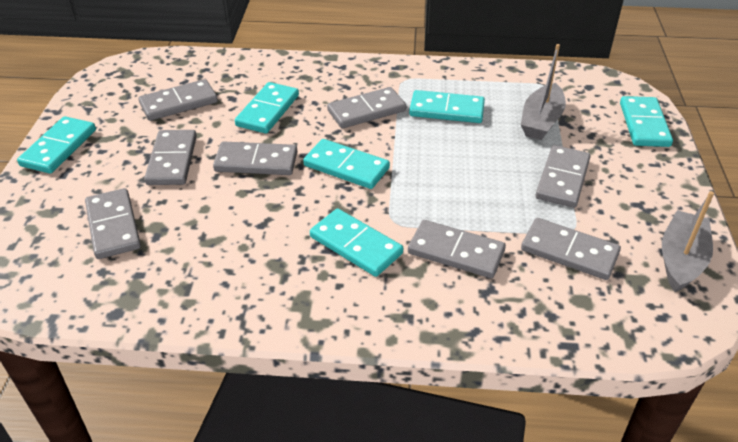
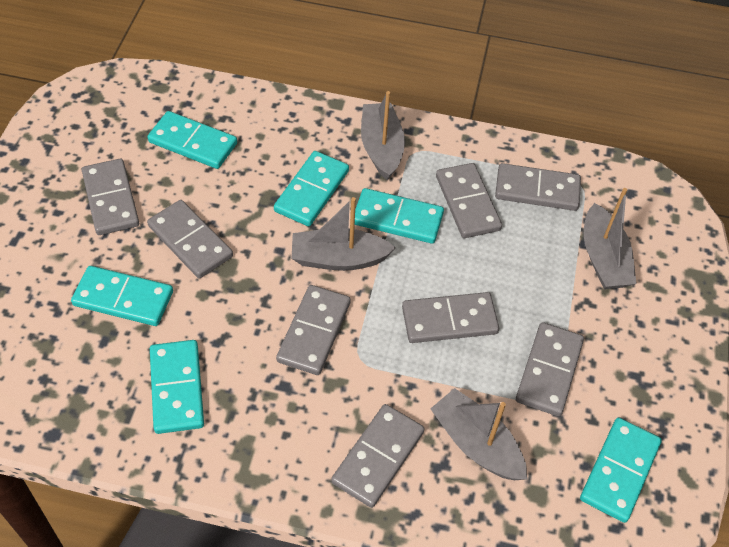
grey boat: 2 -> 4

